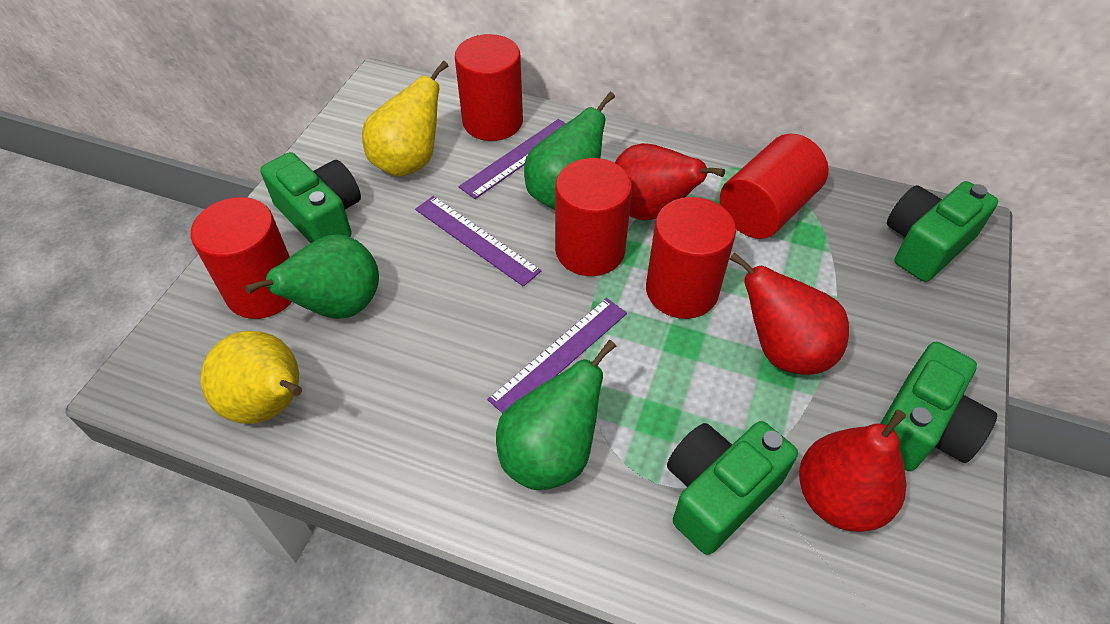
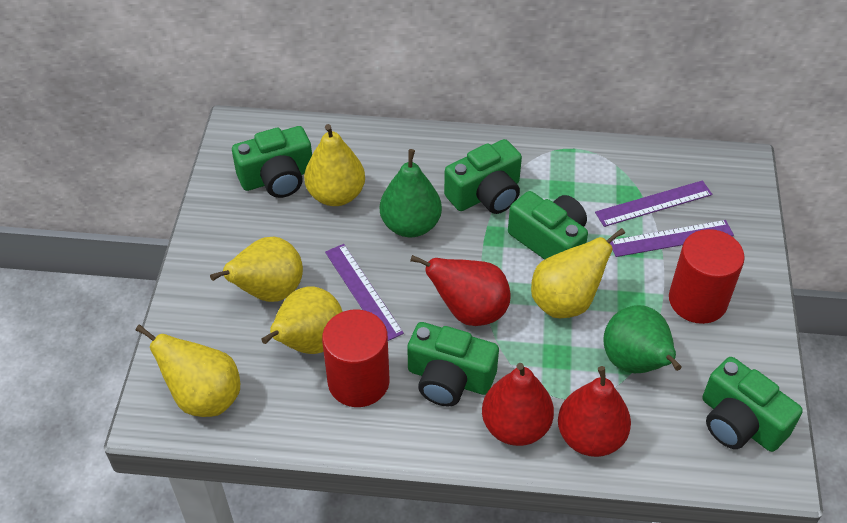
green camera: 4 -> 5
green pear: 3 -> 2
red cylinder: 5 -> 2
yellow pear: 2 -> 5

